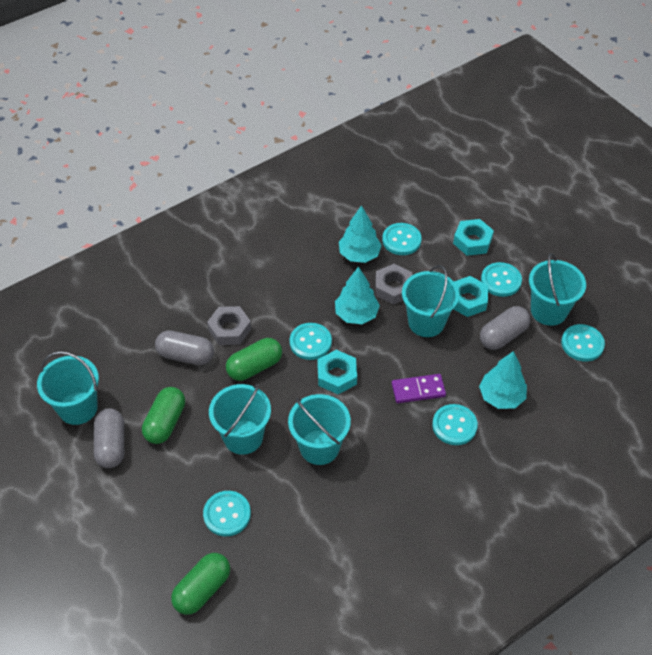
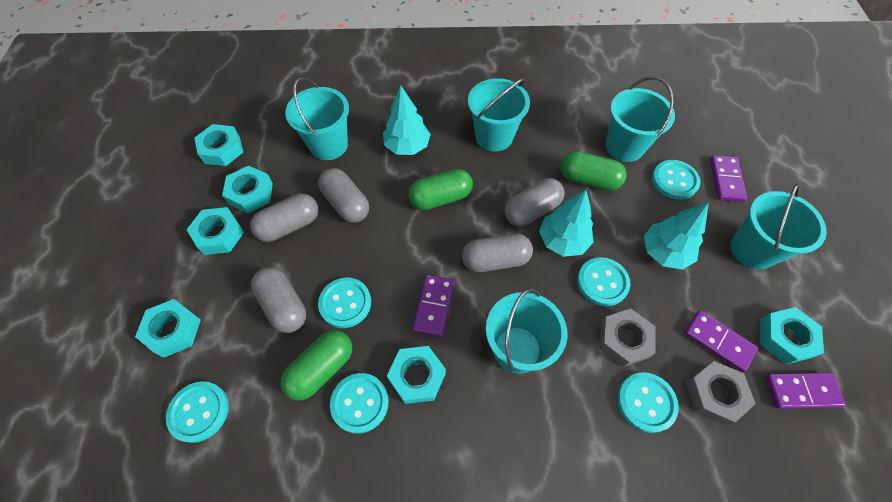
grey capsule: 3 -> 5
purple domino: 1 -> 4
turquoise nut: 3 -> 6

